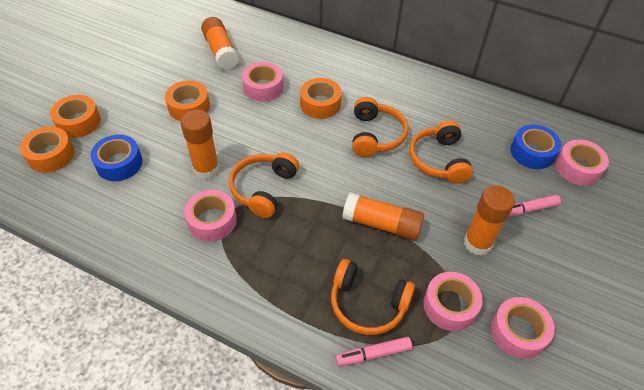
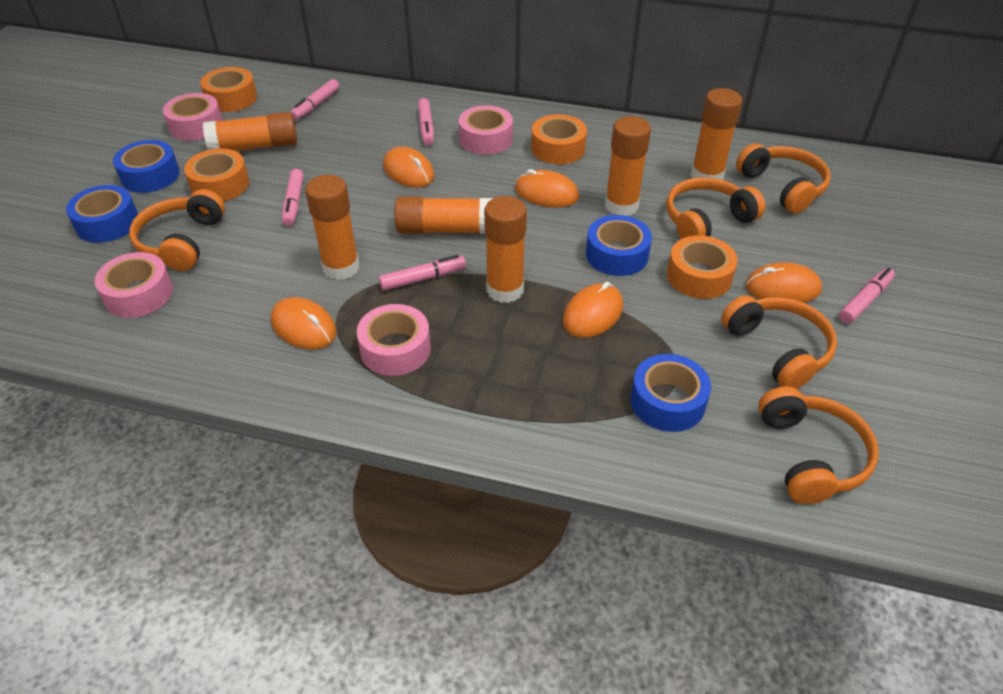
blue tape: 2 -> 4
orange glue stick: 4 -> 6
orange headphones: 4 -> 5
orange mouse: 0 -> 5
pink marker: 2 -> 5
pink tape: 5 -> 4

